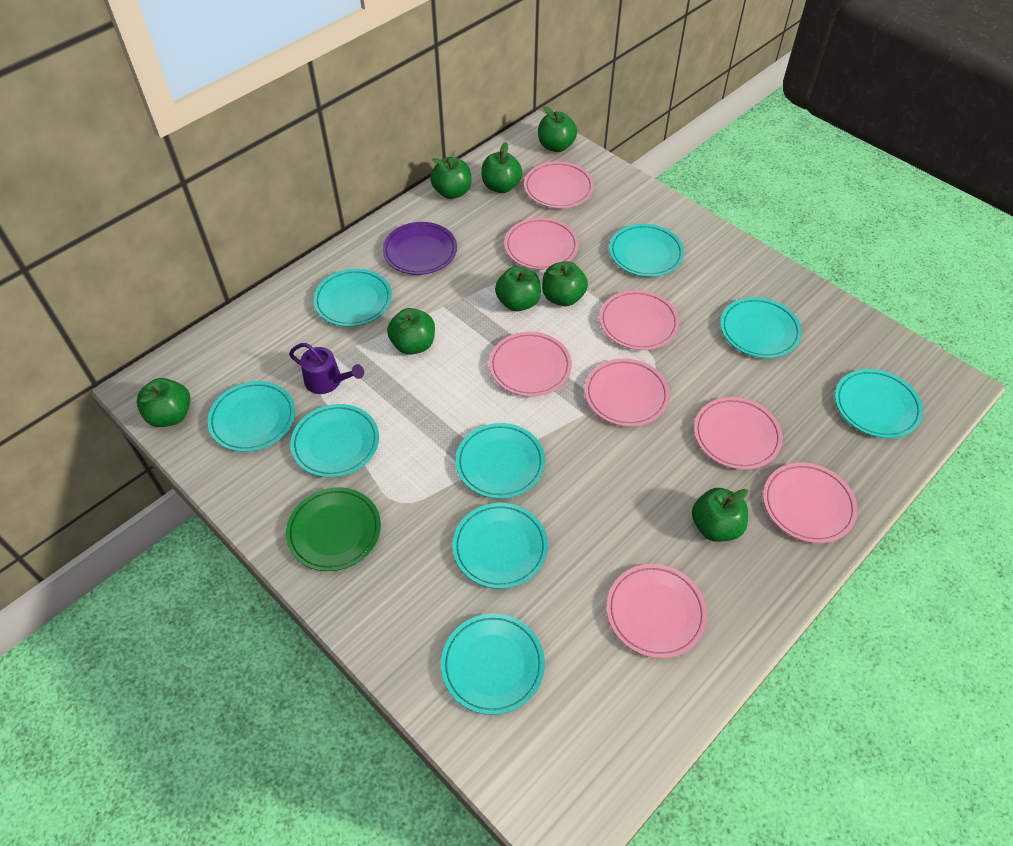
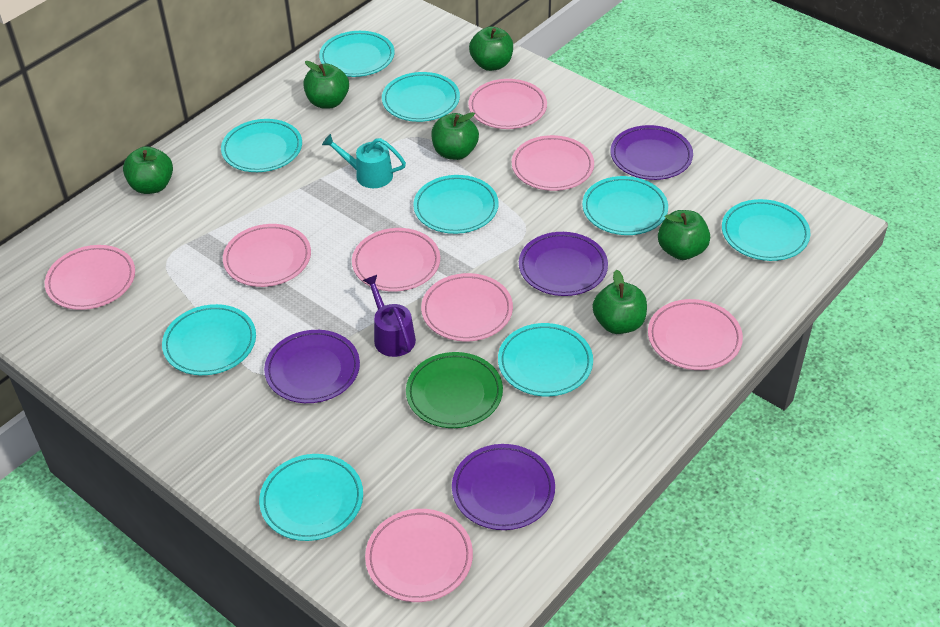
green apple: 8 -> 6
purple plate: 1 -> 4
turquoise watering can: 0 -> 1

